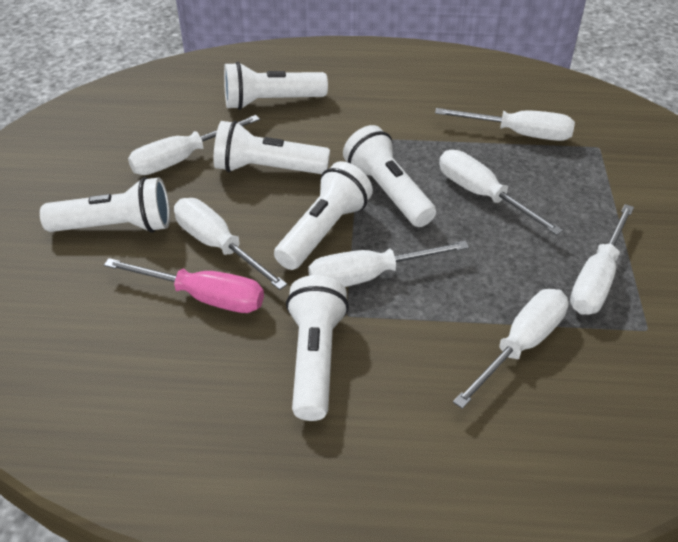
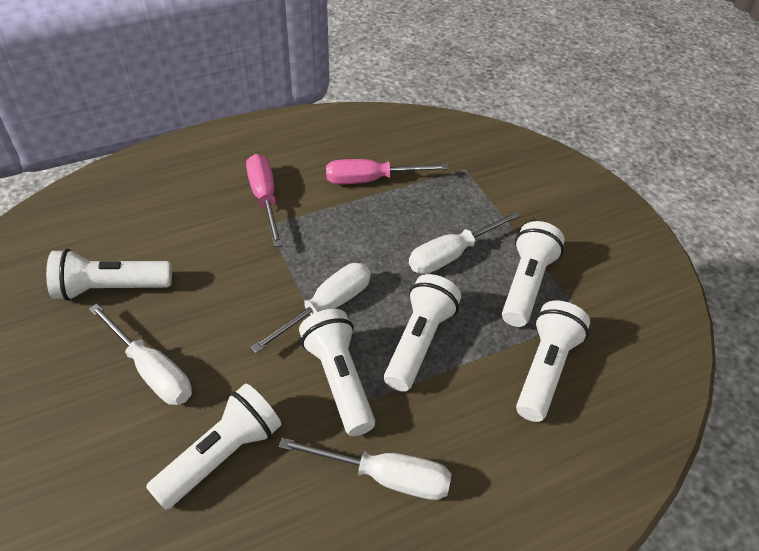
pink screwdriver: 1 -> 2
white screwdriver: 7 -> 4

